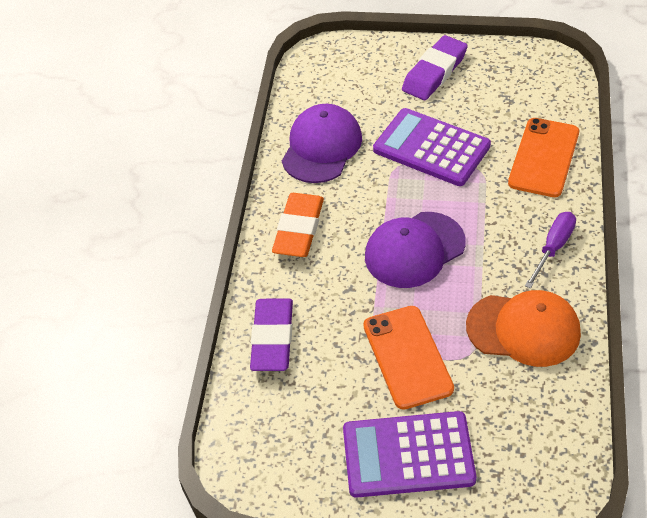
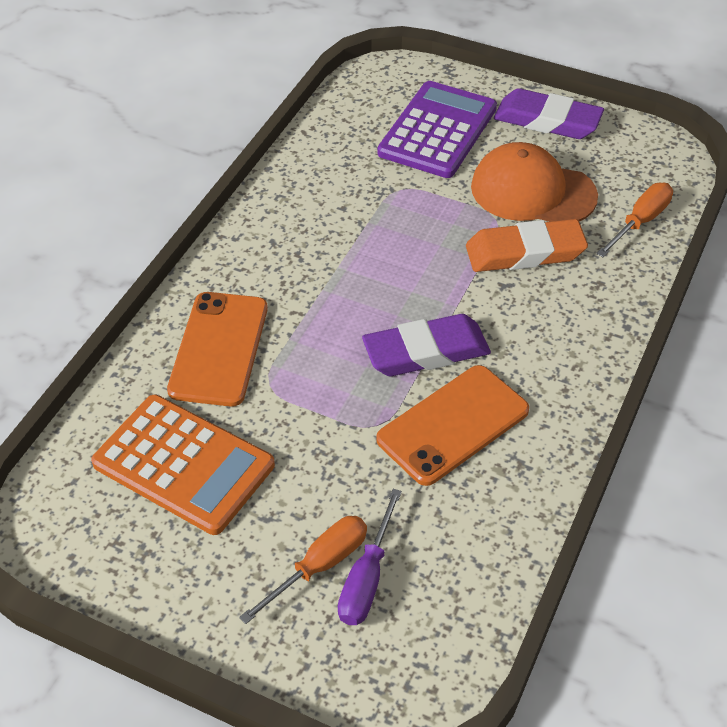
orange calculator: 0 -> 1
orange screwdriver: 0 -> 2
purple calculator: 2 -> 1
purple cap: 2 -> 0

